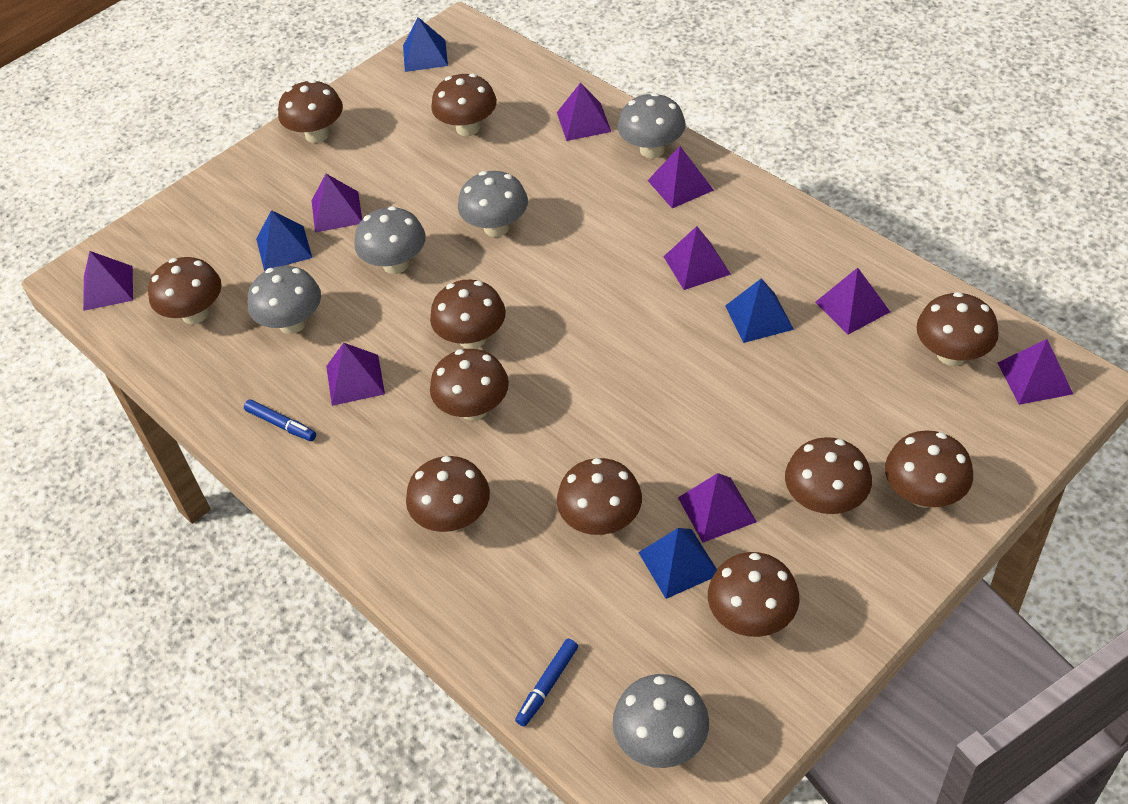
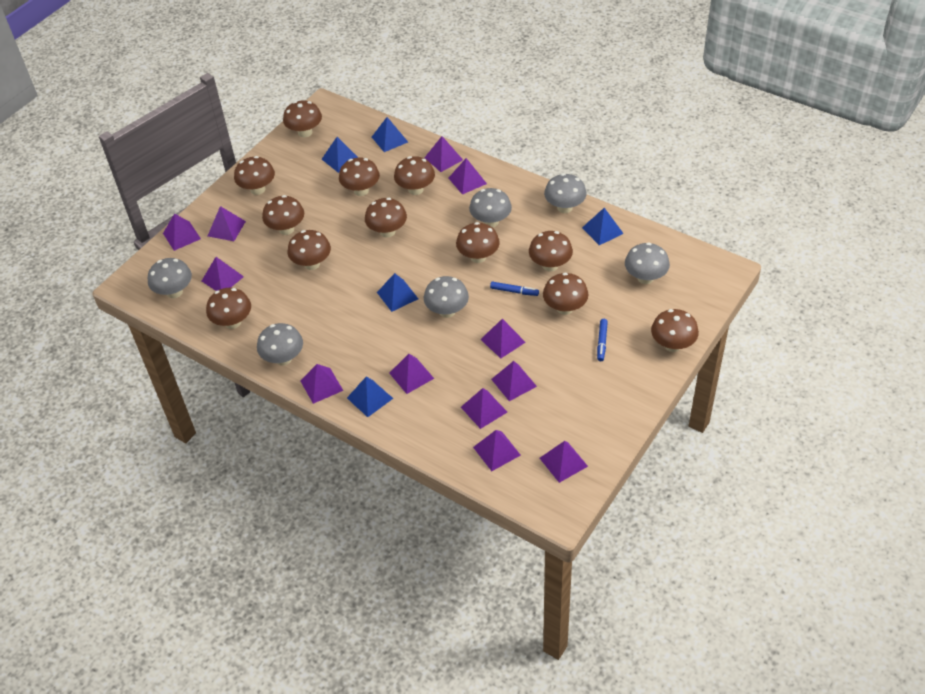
blue pyramid: 4 -> 5
brown mushroom: 11 -> 12
grey mushroom: 5 -> 6
purple pyramid: 9 -> 12

